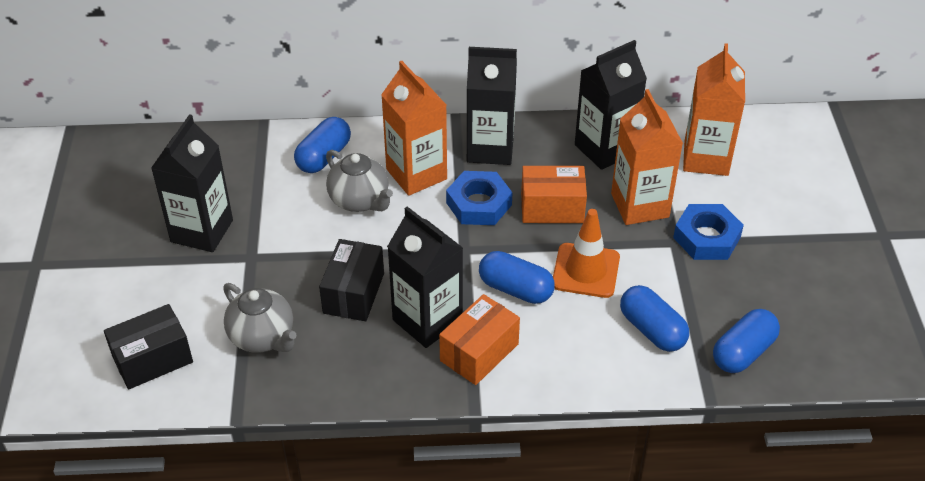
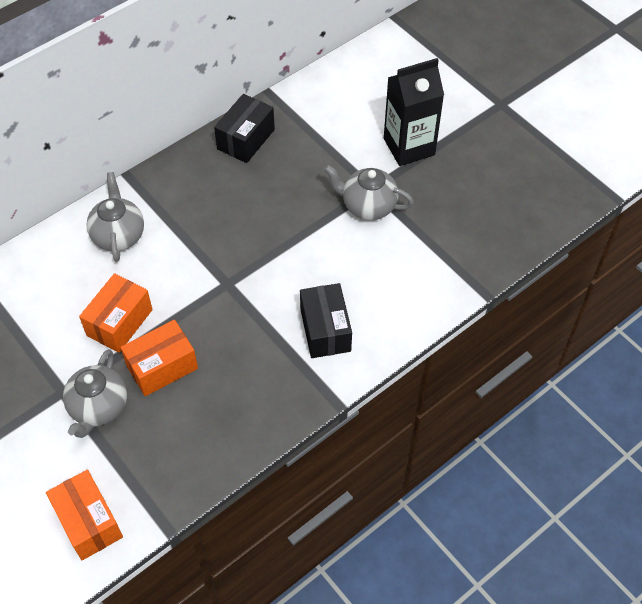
black carton: 4 -> 1
blue capsule: 4 -> 0
blue nut: 2 -> 0
grey teapot: 2 -> 3
orange box: 2 -> 3
orange carton: 3 -> 0
orange traffic cone: 1 -> 0

